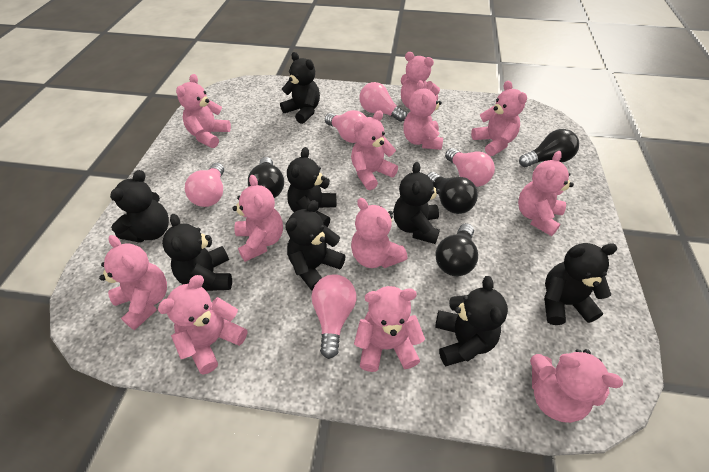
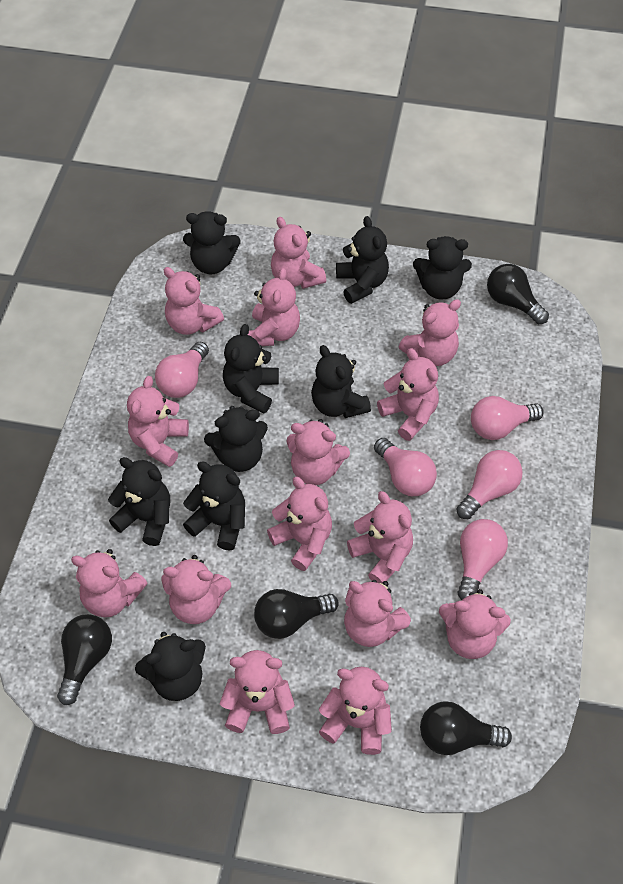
black teddy bear: 8 -> 9
pink teddy bear: 12 -> 15

